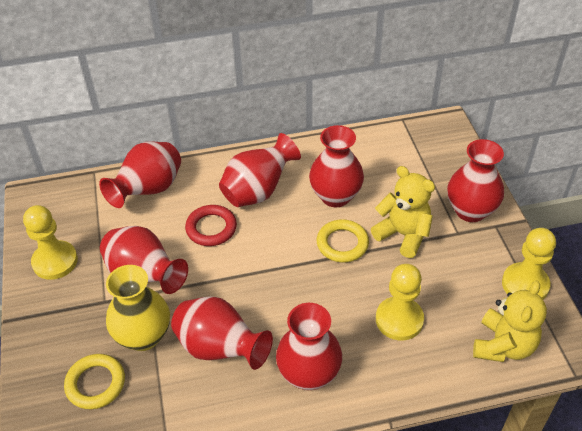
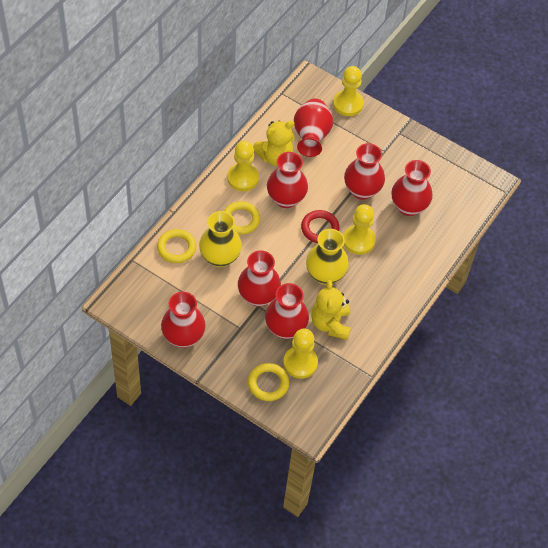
yellow pawn: 3 -> 4
yellow ring: 2 -> 3
yellow vase: 1 -> 2

